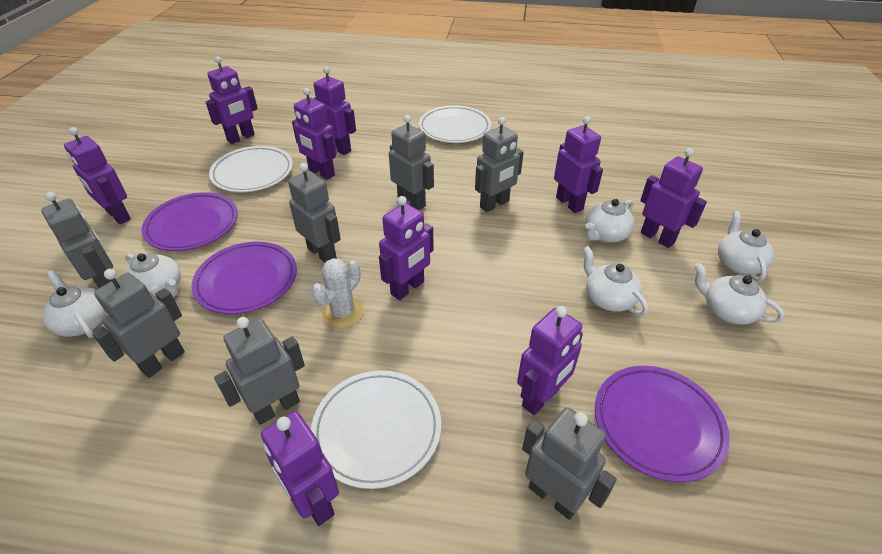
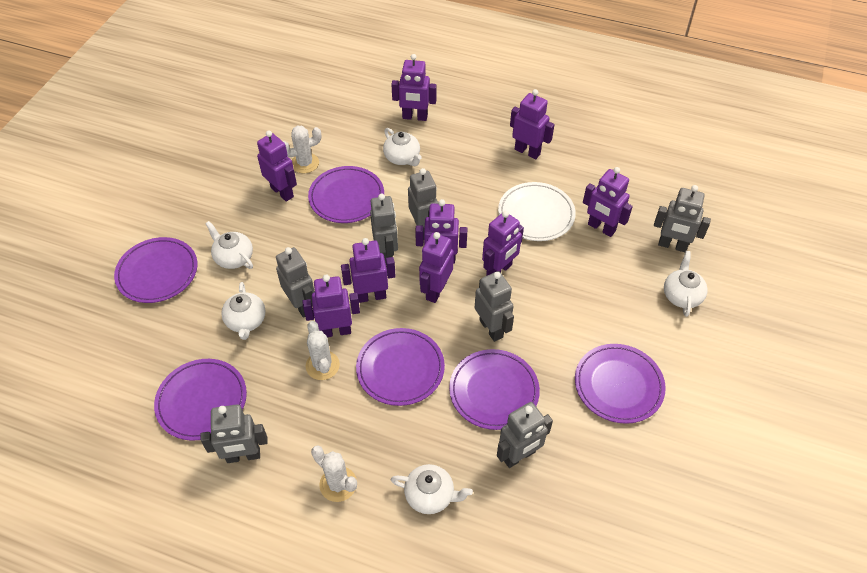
purple plate: 3 -> 6
white cactus: 1 -> 3
white plate: 3 -> 1
white teapot: 6 -> 5

